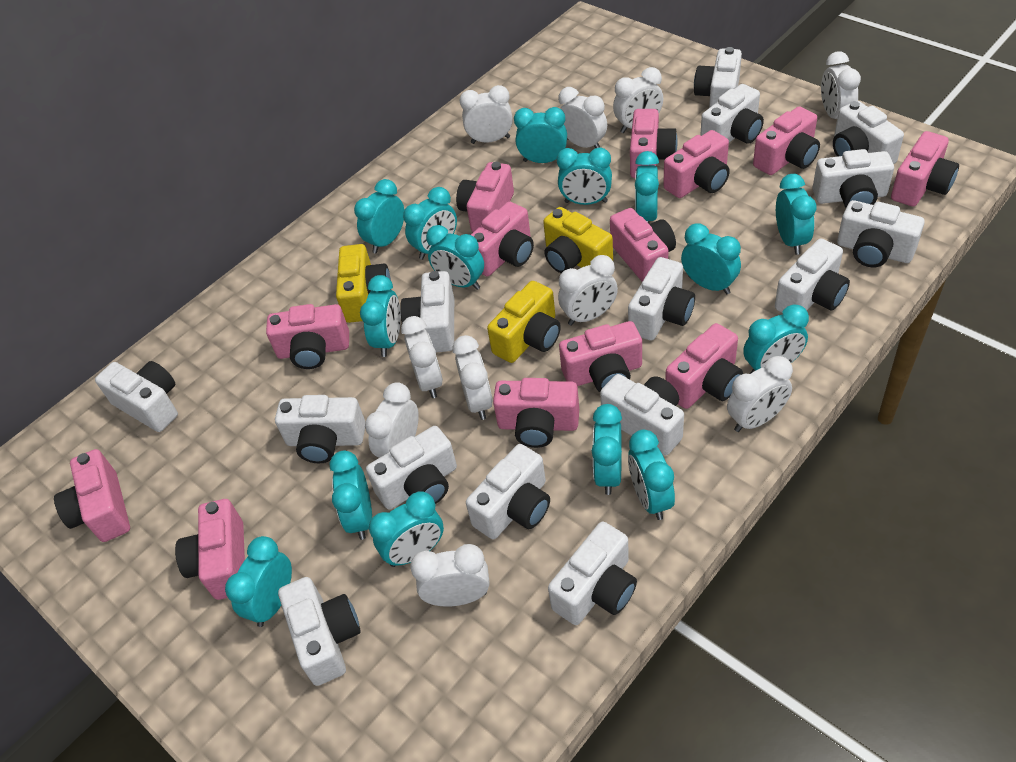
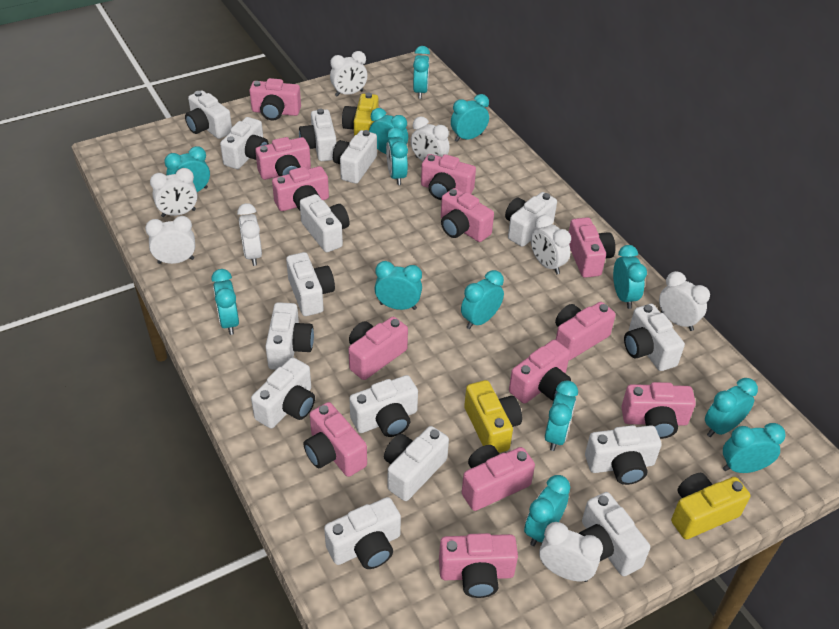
turquoise clock: 15 -> 13
white clock: 10 -> 8

